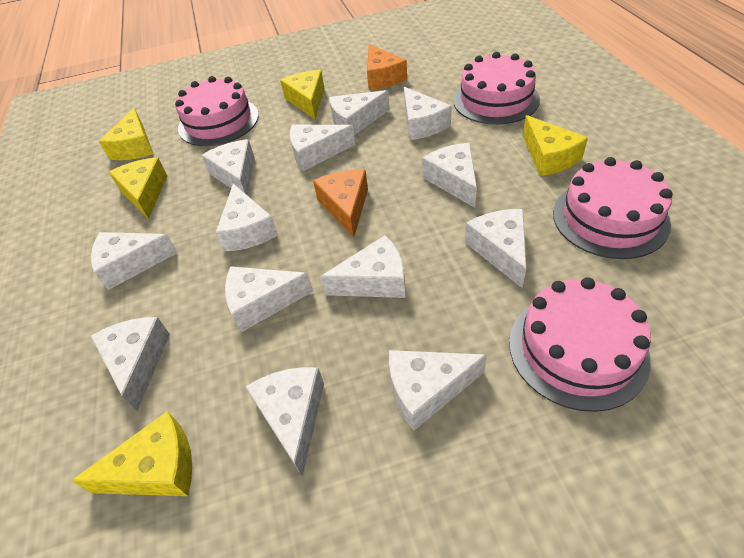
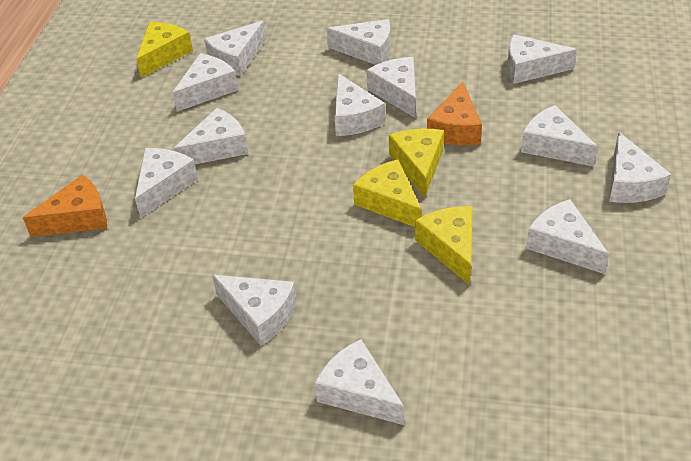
pink cake: 4 -> 0
yellow cheese: 5 -> 4

